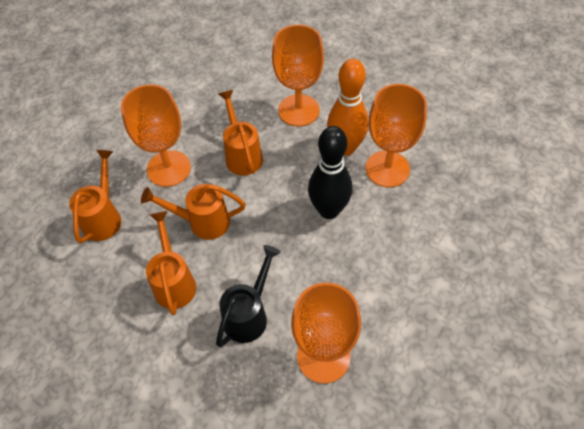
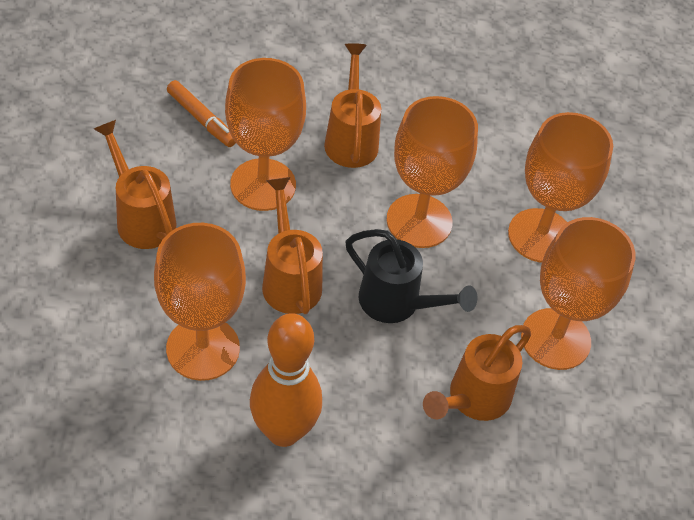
black bowling pin: 1 -> 0
orange goblet: 4 -> 5
orange marker: 0 -> 1

